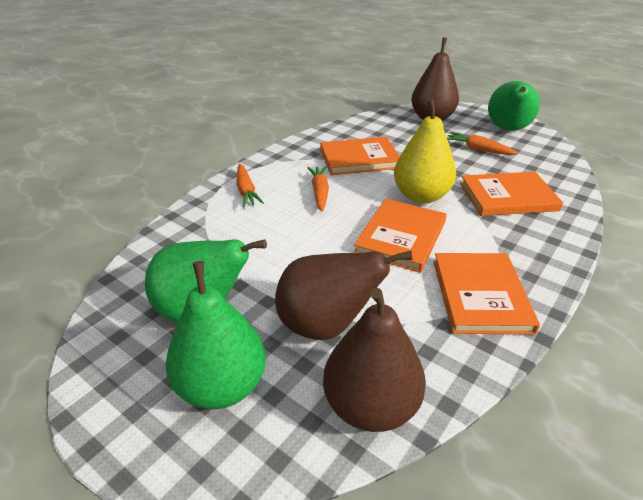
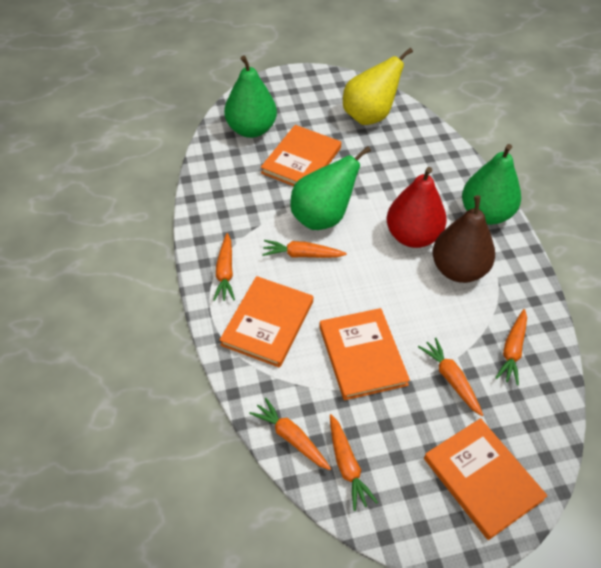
brown pear: 3 -> 1
orange carrot: 3 -> 6
red pear: 0 -> 1

